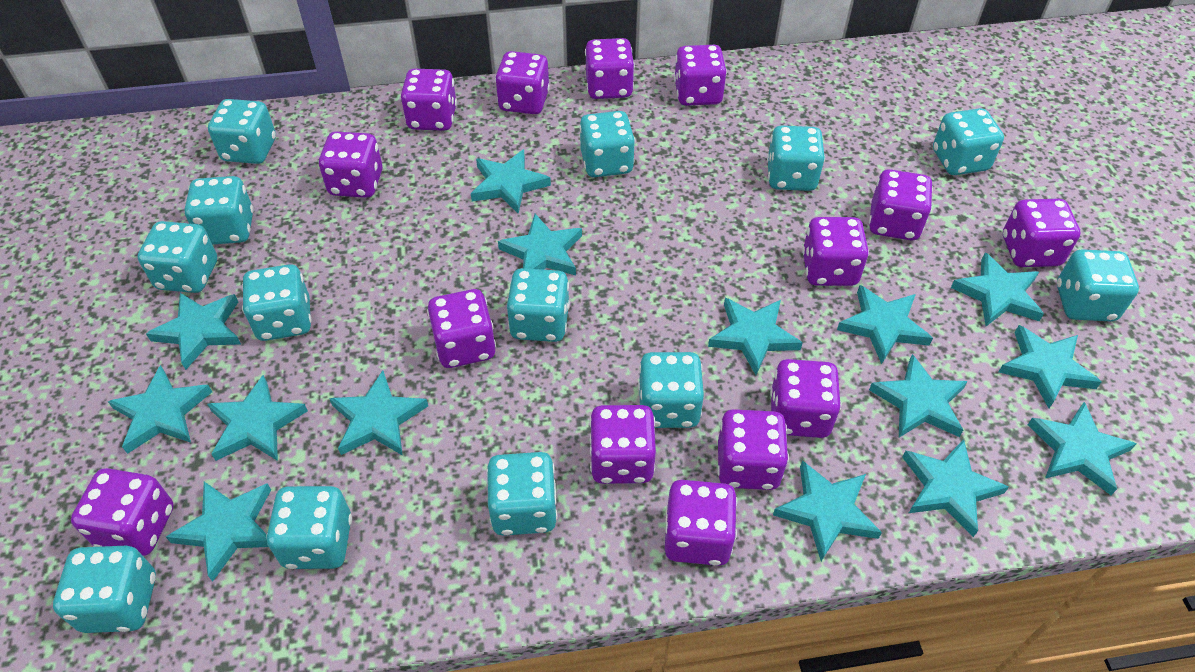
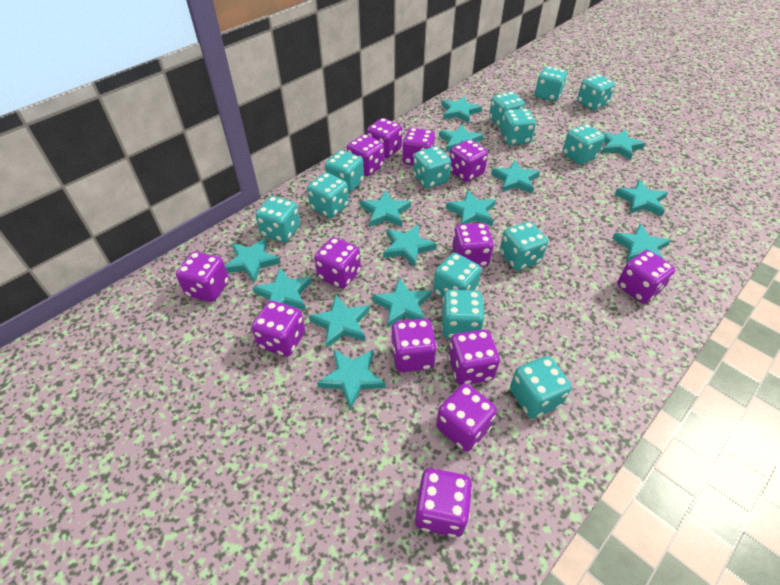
purple dice: 14 -> 13
turquoise star: 15 -> 14

